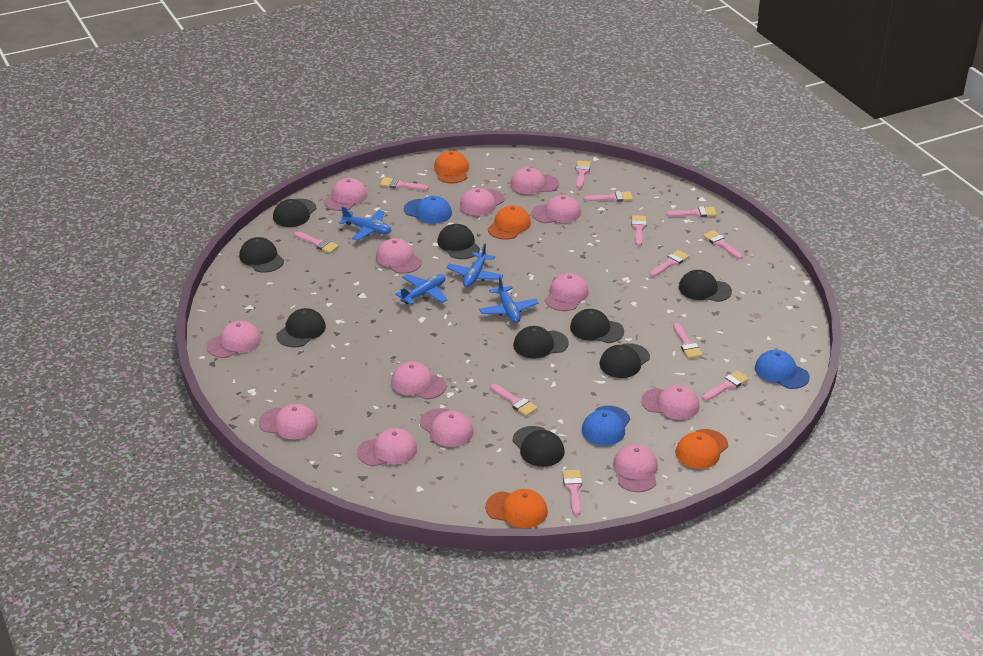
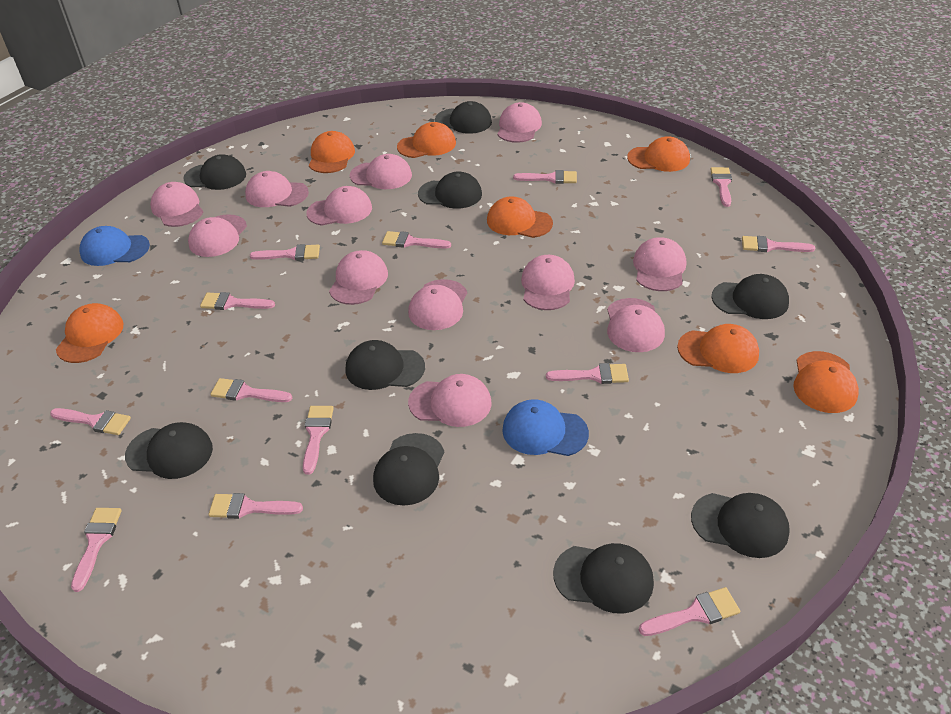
blue cap: 3 -> 2
blue plane: 4 -> 0
orange cap: 4 -> 7
pink brush: 12 -> 13
pink cap: 13 -> 12

